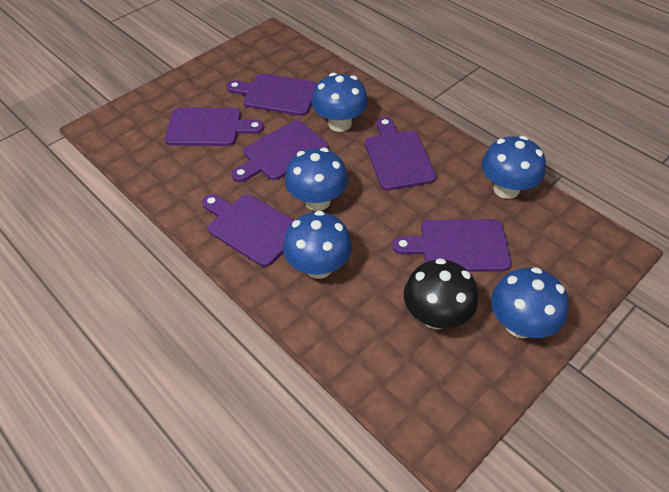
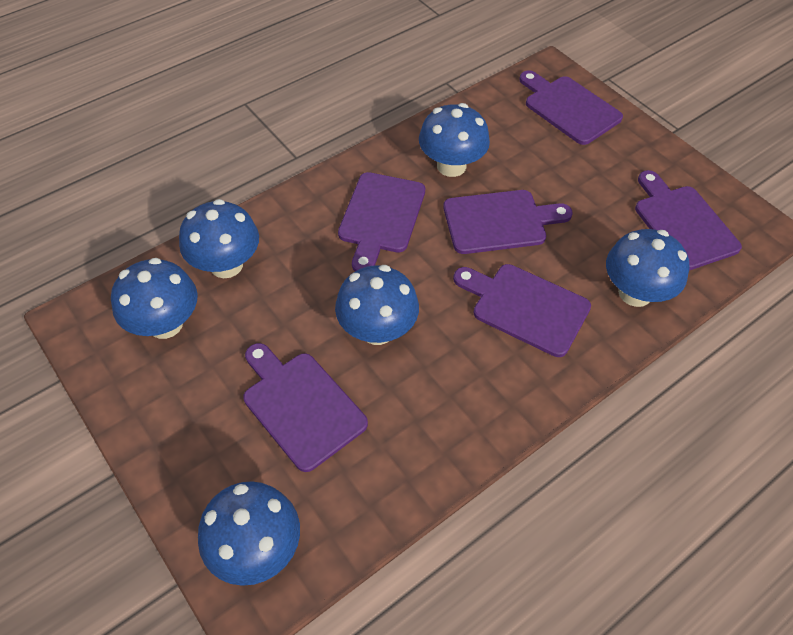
black mushroom: 1 -> 0
blue mushroom: 5 -> 6

